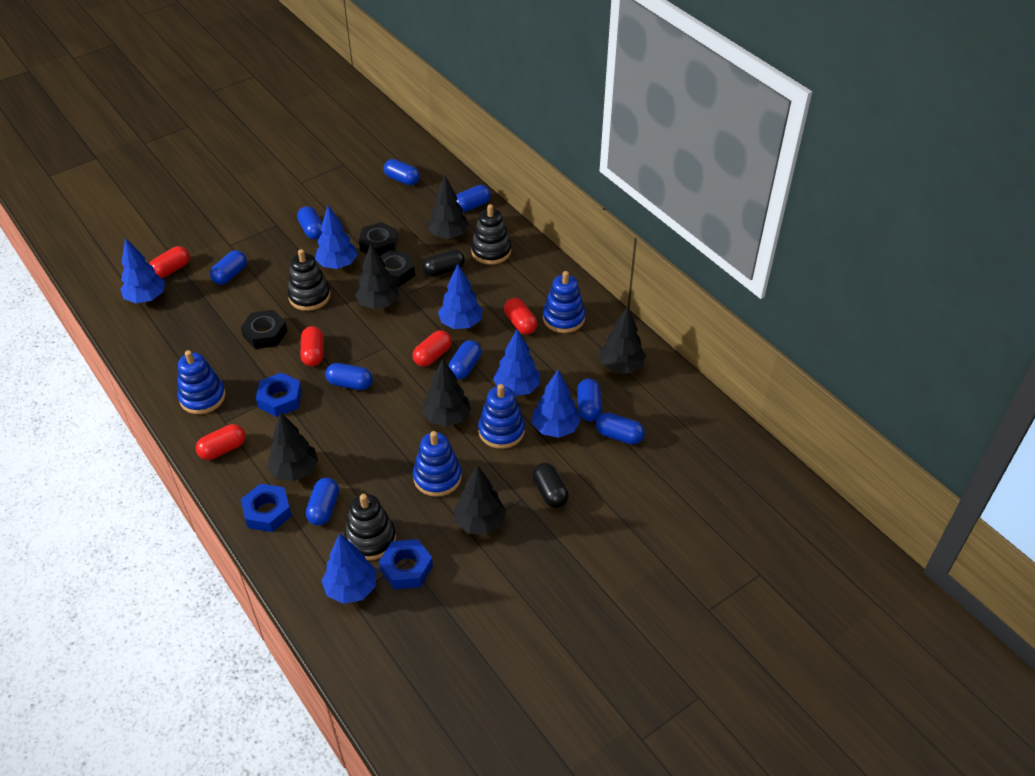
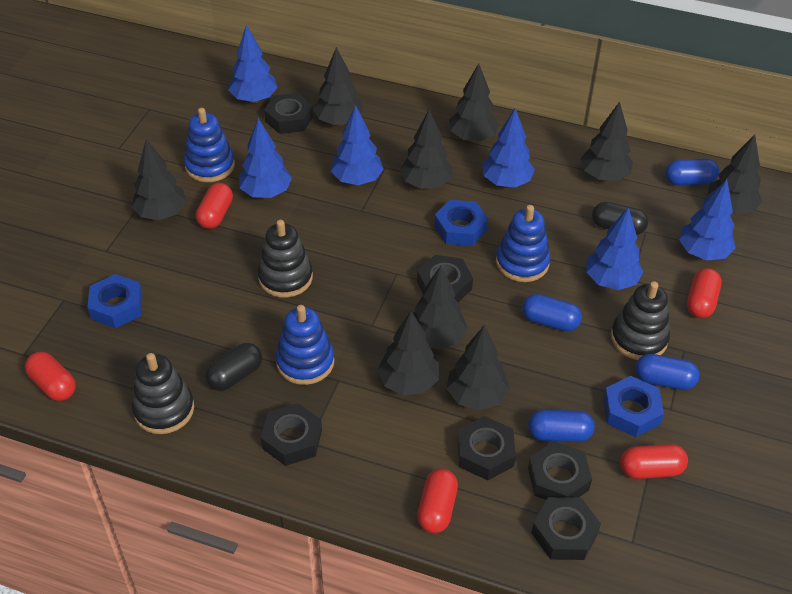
black nut: 3 -> 6
black tree: 6 -> 9
blue capsule: 9 -> 4
blue stacking toy: 4 -> 3

